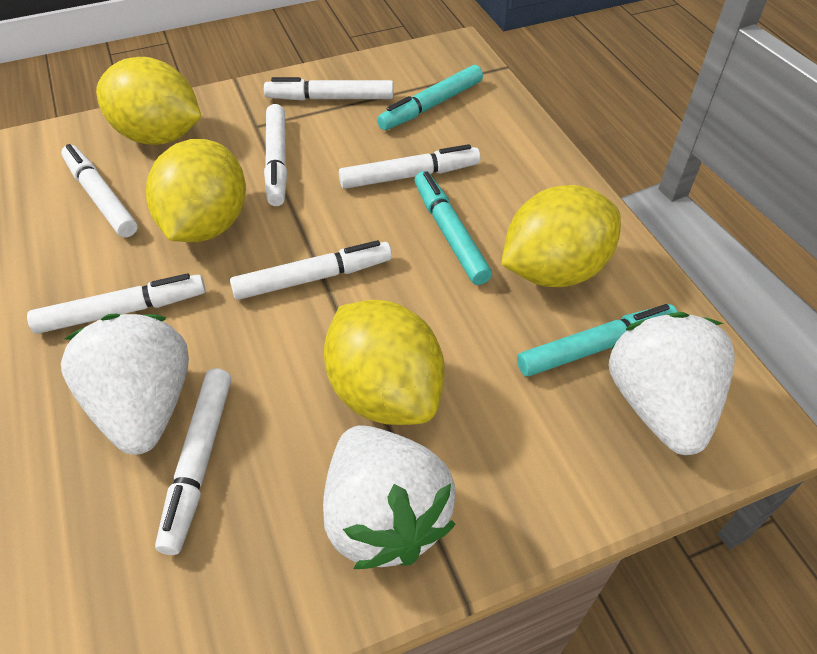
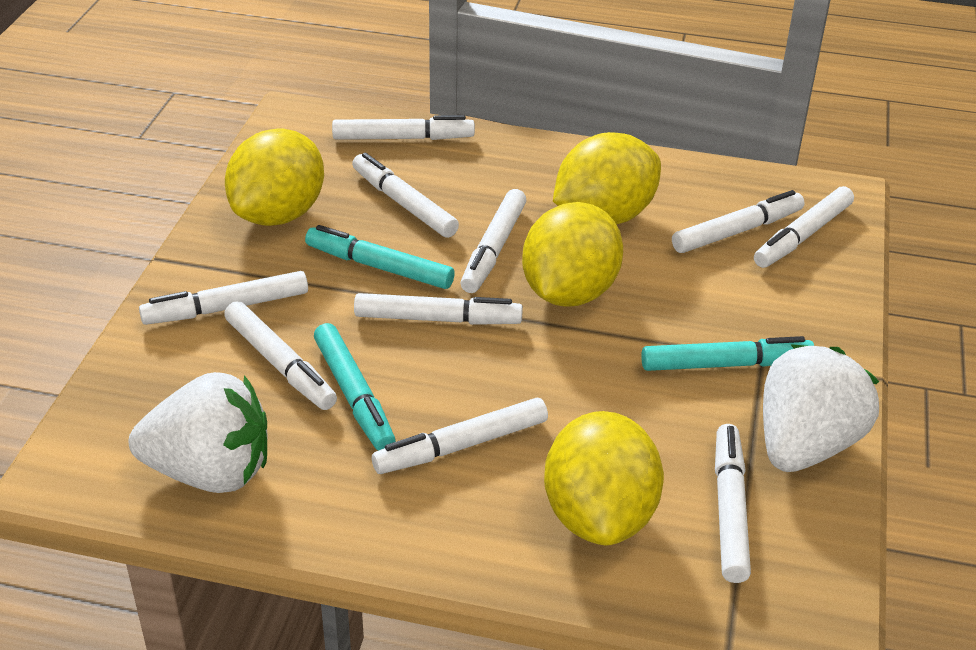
white marker: 7 -> 10
white strawberry: 3 -> 2

